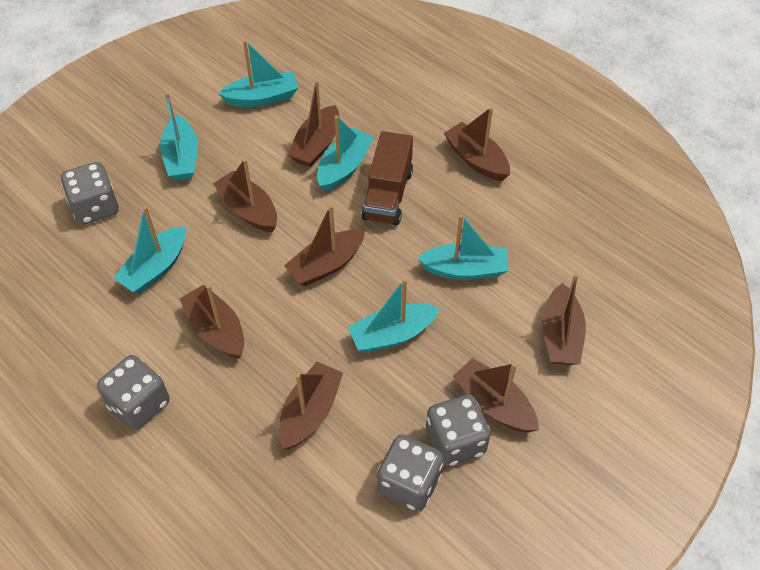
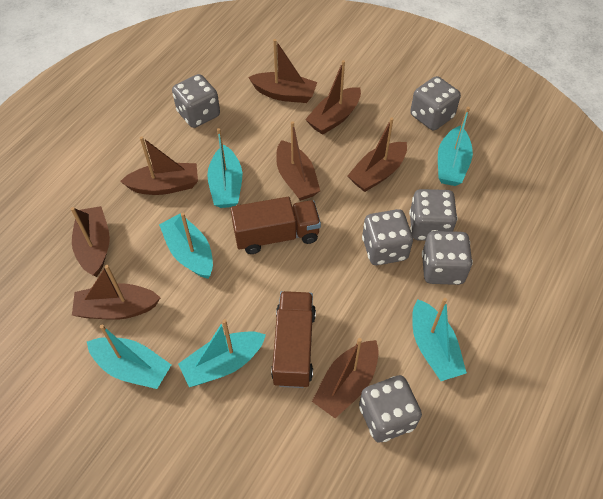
brown truck: 1 -> 2
grey dice: 4 -> 6

